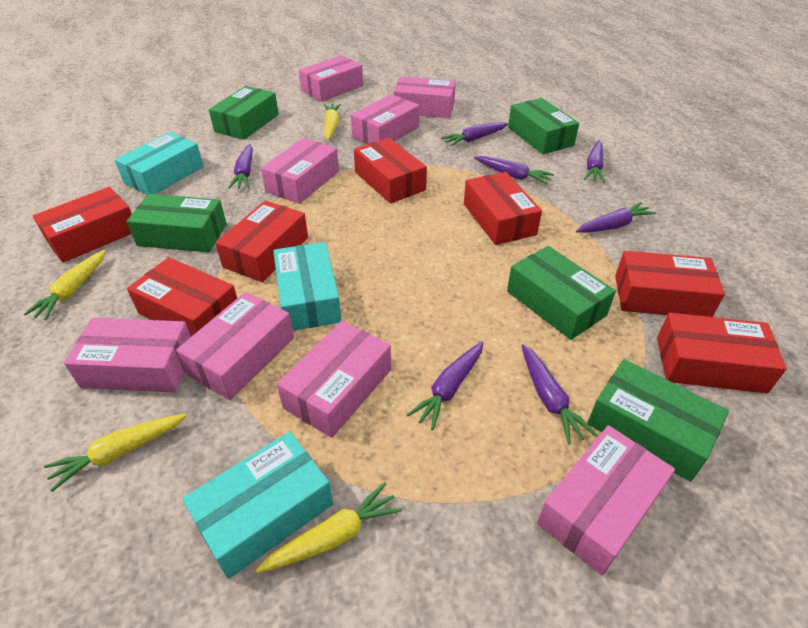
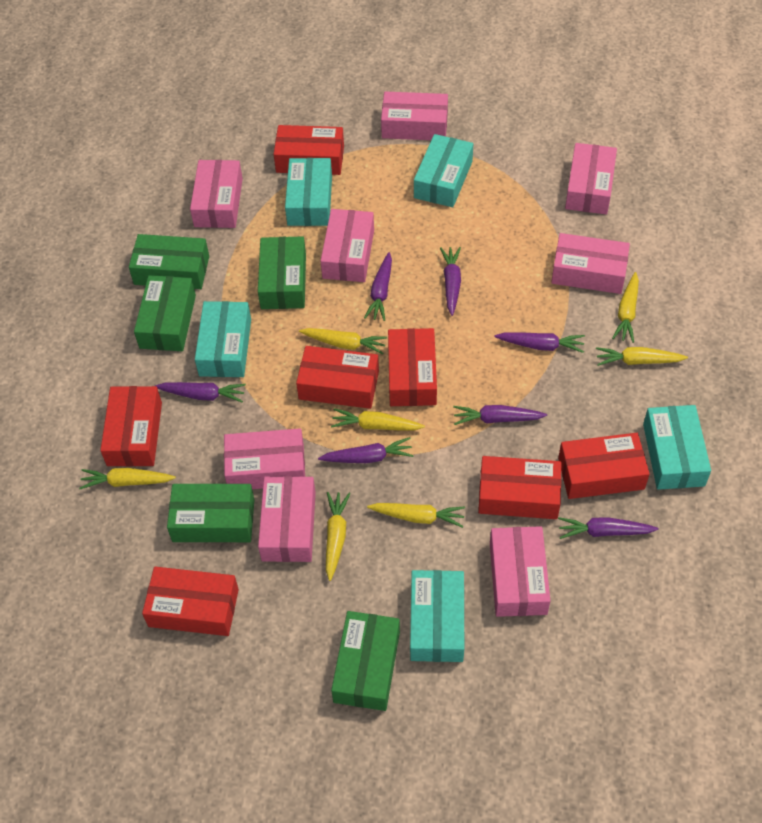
turquoise box: 3 -> 5
yellow carrot: 4 -> 7

